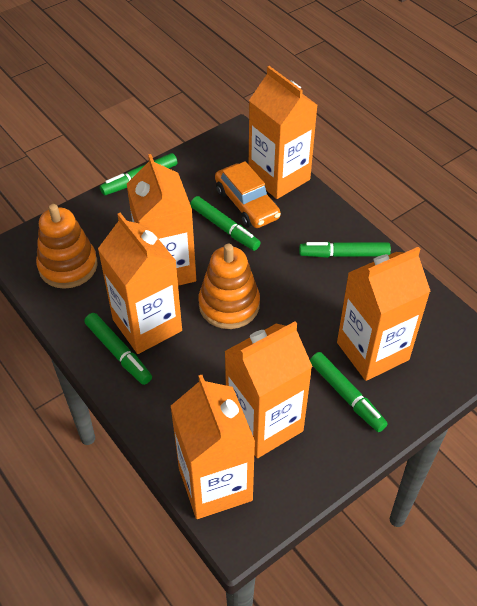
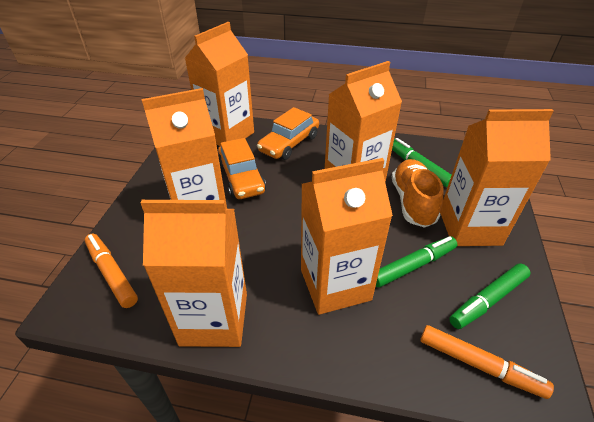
green marker: 5 -> 3
orange car: 1 -> 2
orange marker: 0 -> 2
orange shoe: 0 -> 1
orange stacking toy: 2 -> 0

